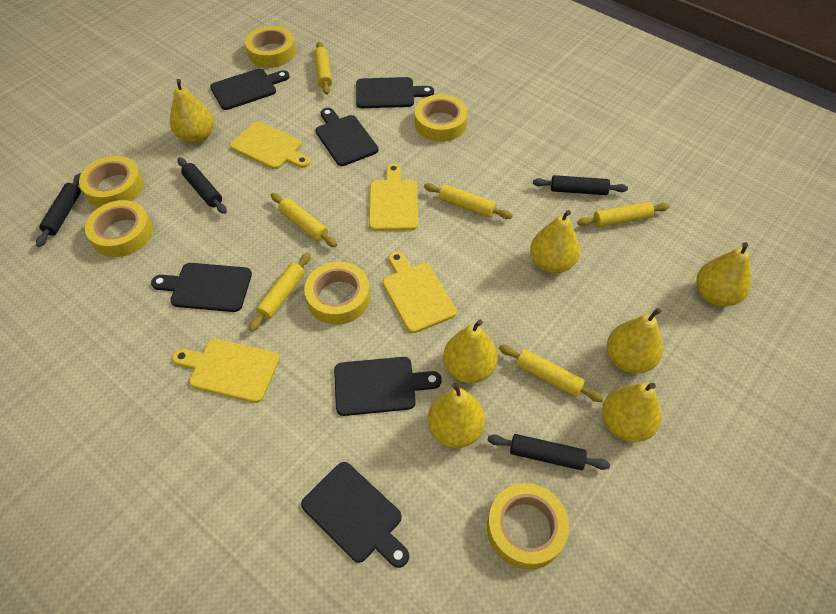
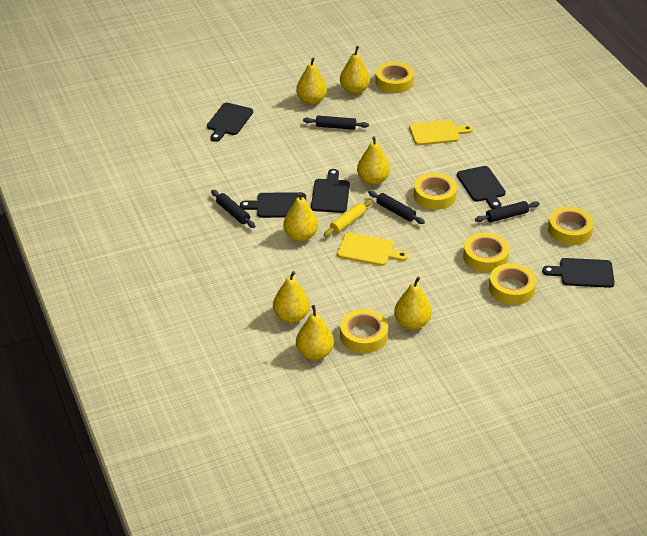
black cutting board: 6 -> 5
yellow cutting board: 4 -> 2
yellow rolling pin: 6 -> 1

